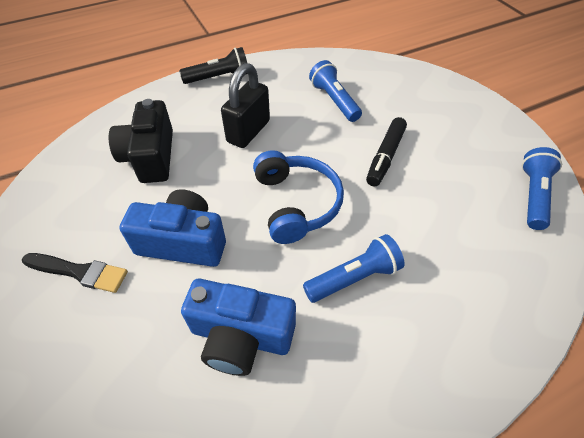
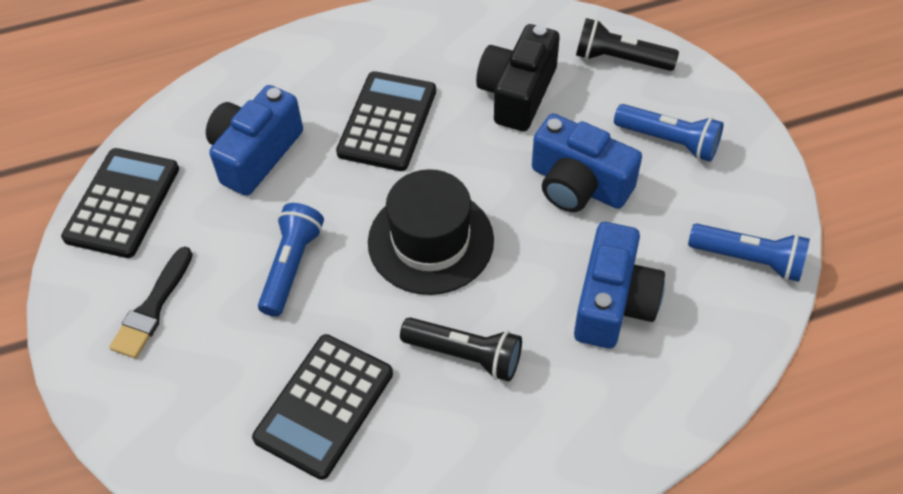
black calculator: 0 -> 3
black flashlight: 1 -> 2
black hat: 0 -> 1
black marker: 1 -> 0
black padlock: 1 -> 0
blue camera: 2 -> 3
blue headphones: 1 -> 0

